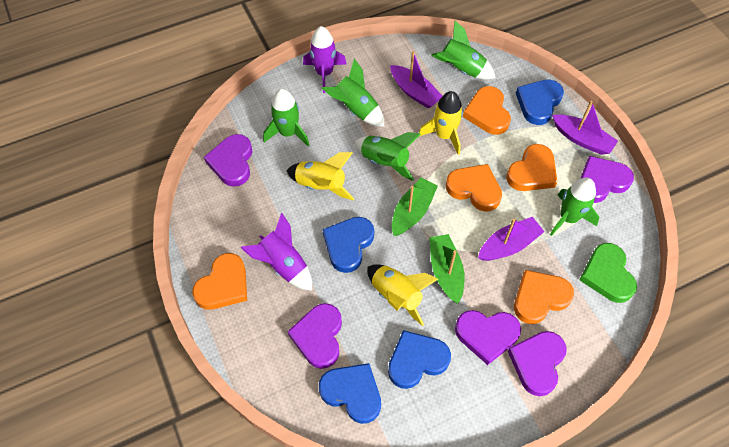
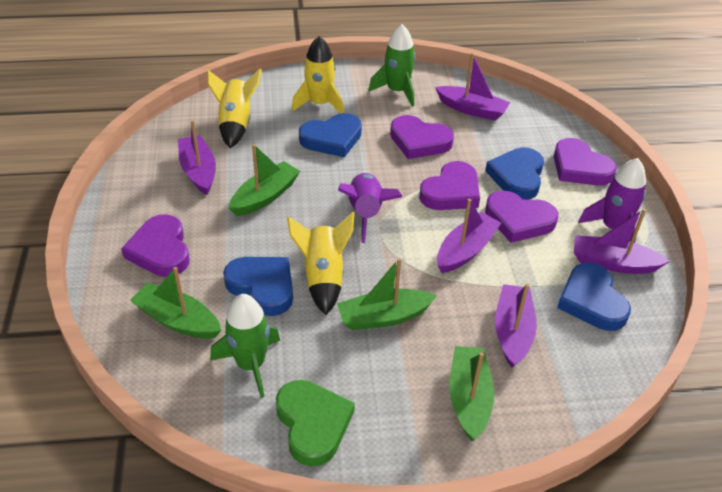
green boat: 2 -> 4
green rocket: 5 -> 2
orange heart: 5 -> 0
purple boat: 3 -> 5

